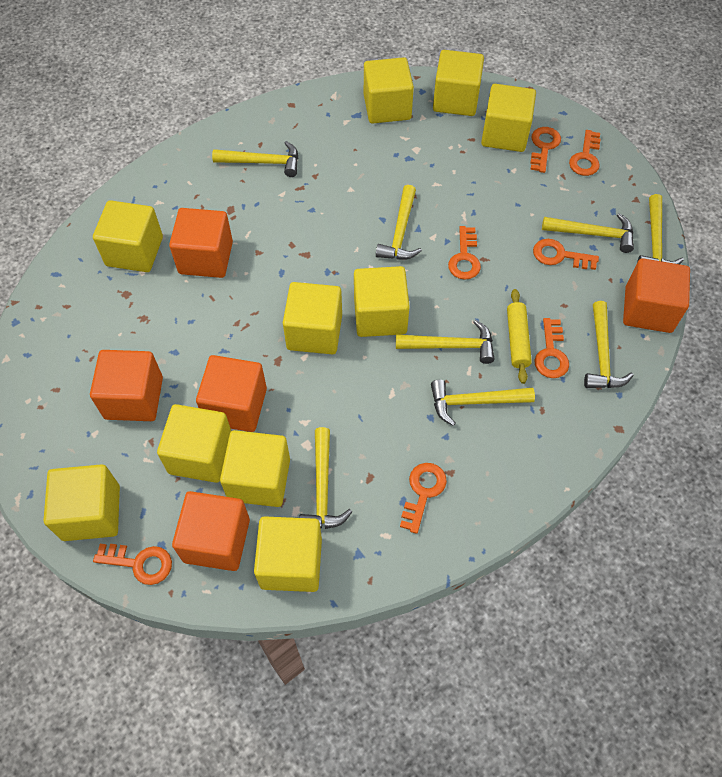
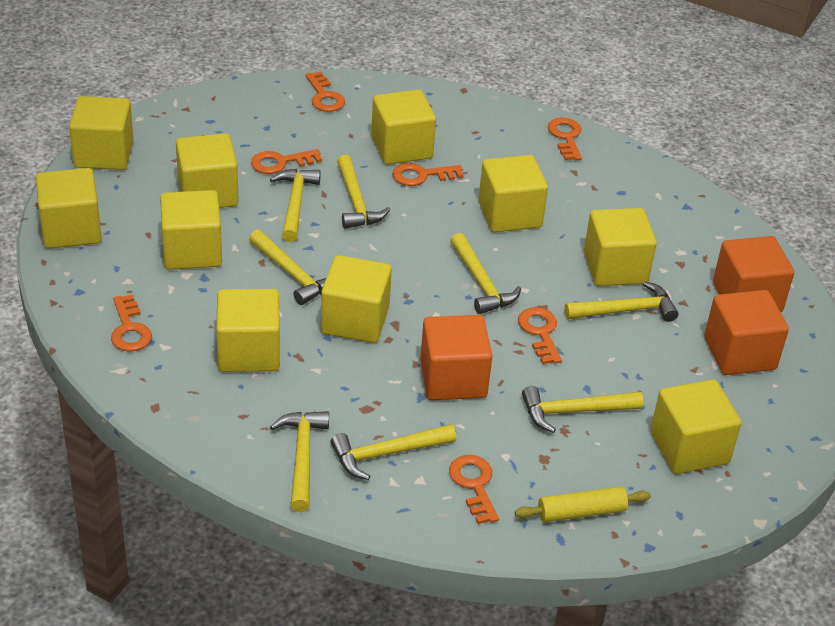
orange cube: 5 -> 3

